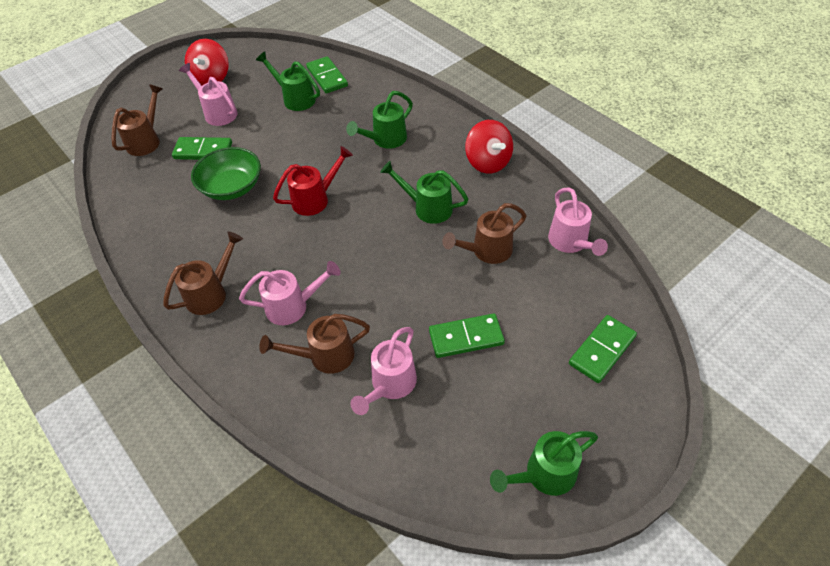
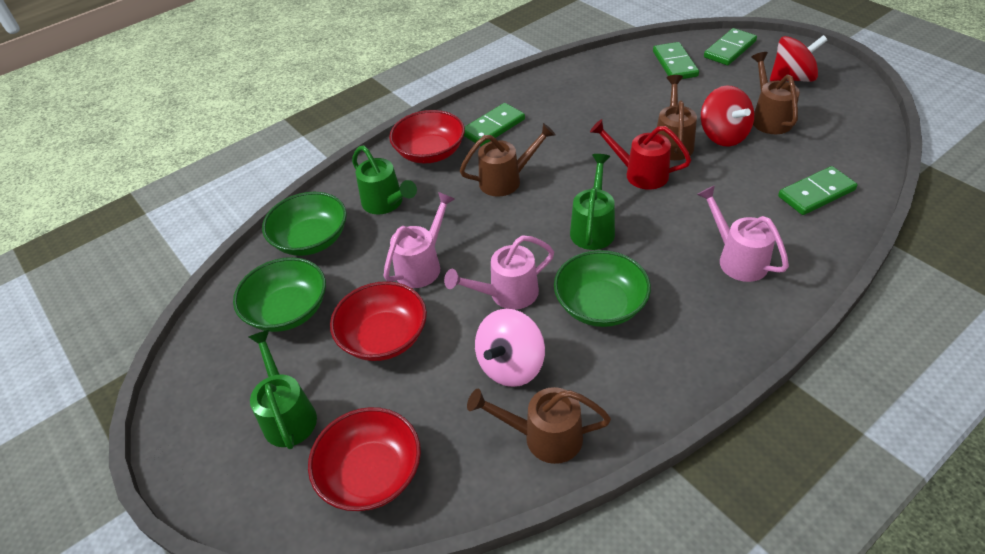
green bowl: 1 -> 3
green watering can: 4 -> 3
pink spinning top: 0 -> 1
pink watering can: 4 -> 3
red bowl: 0 -> 3

